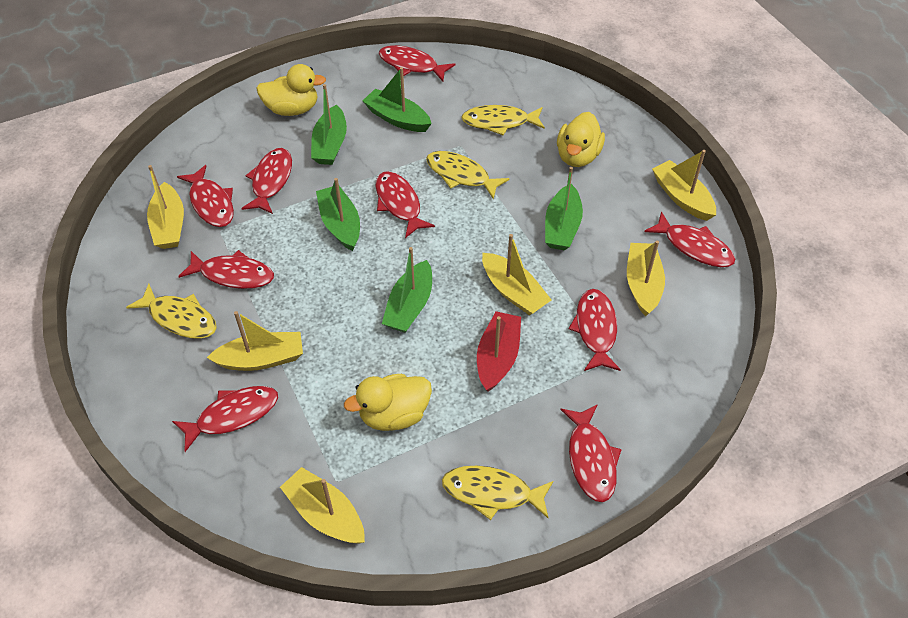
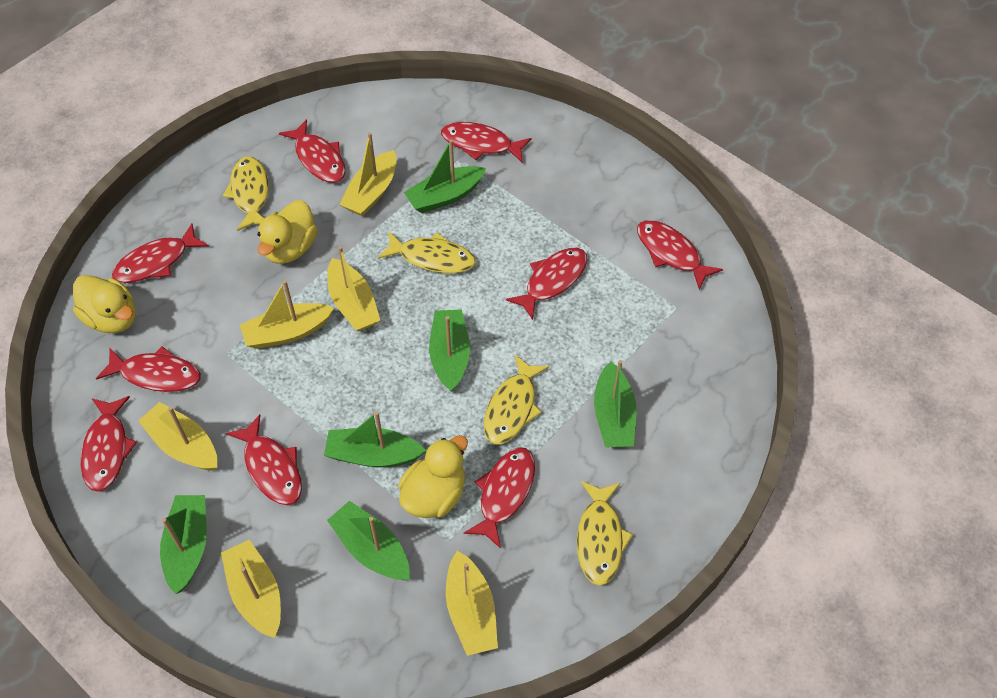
green boat: 5 -> 6
red boat: 1 -> 0

